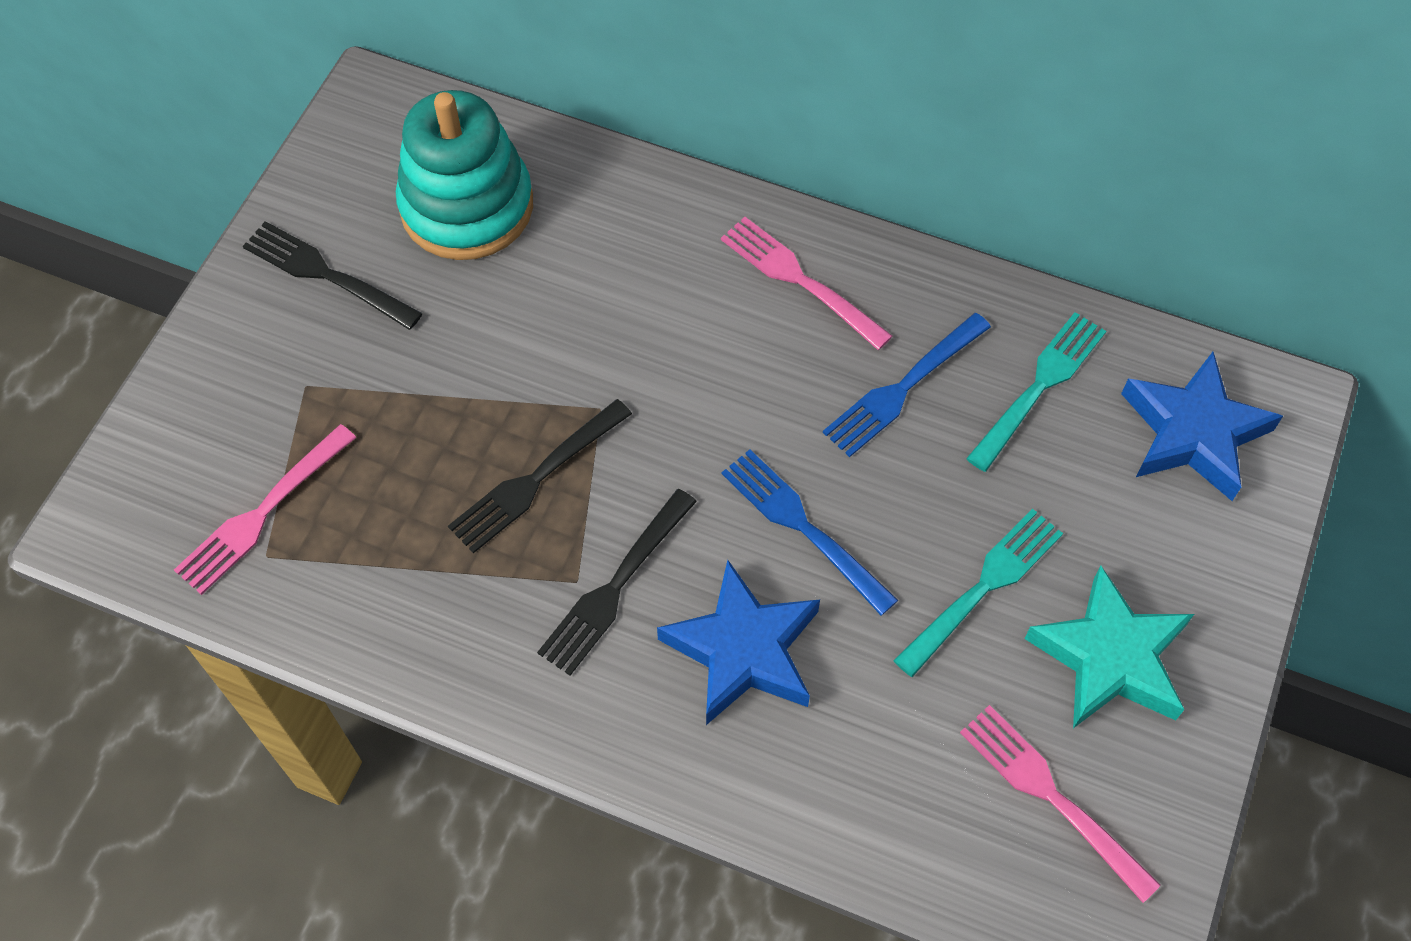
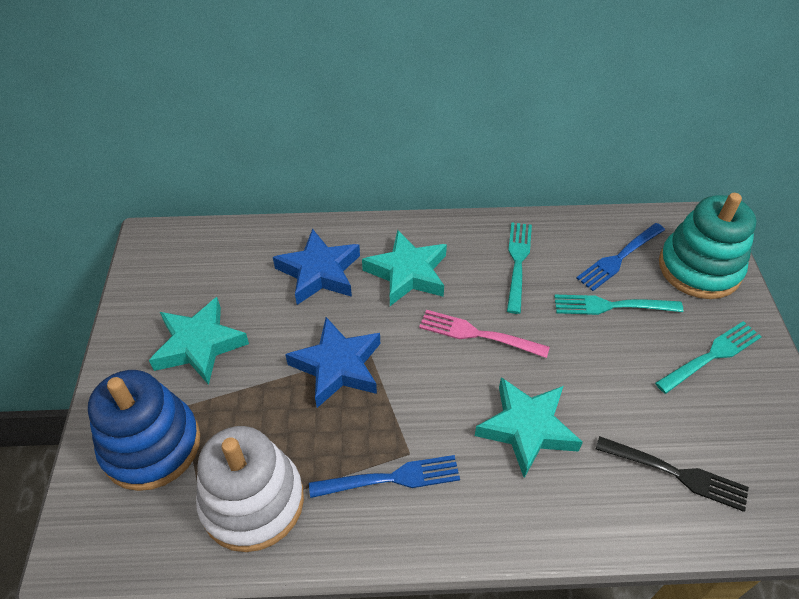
black fork: 3 -> 1
blue stacking toy: 0 -> 1
pink fork: 3 -> 1
turquoise fork: 2 -> 3
turquoise star: 1 -> 3
white stacking toy: 0 -> 1

